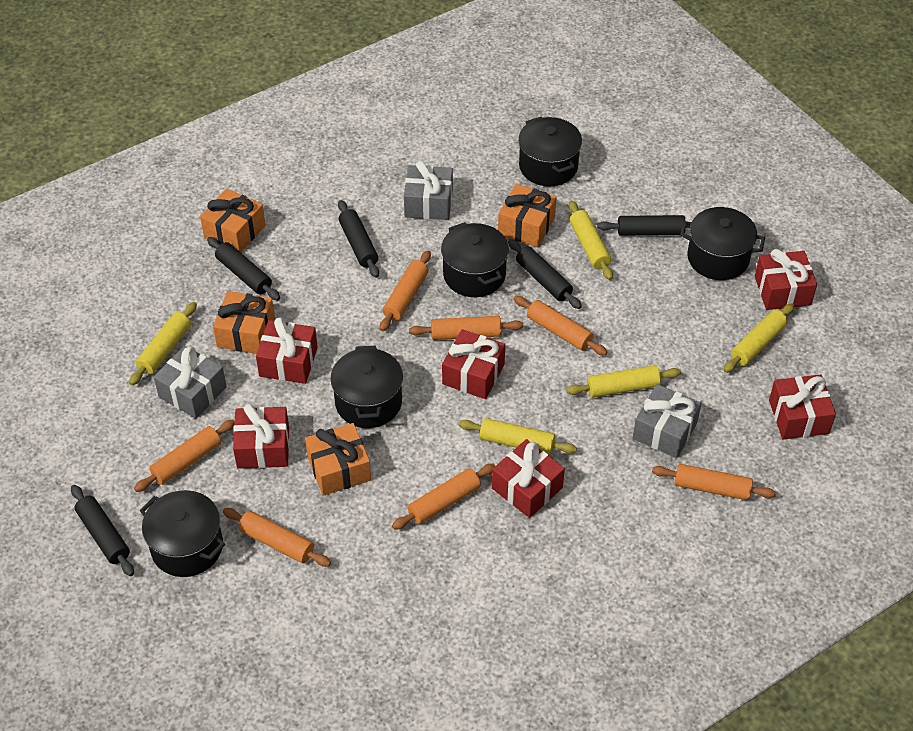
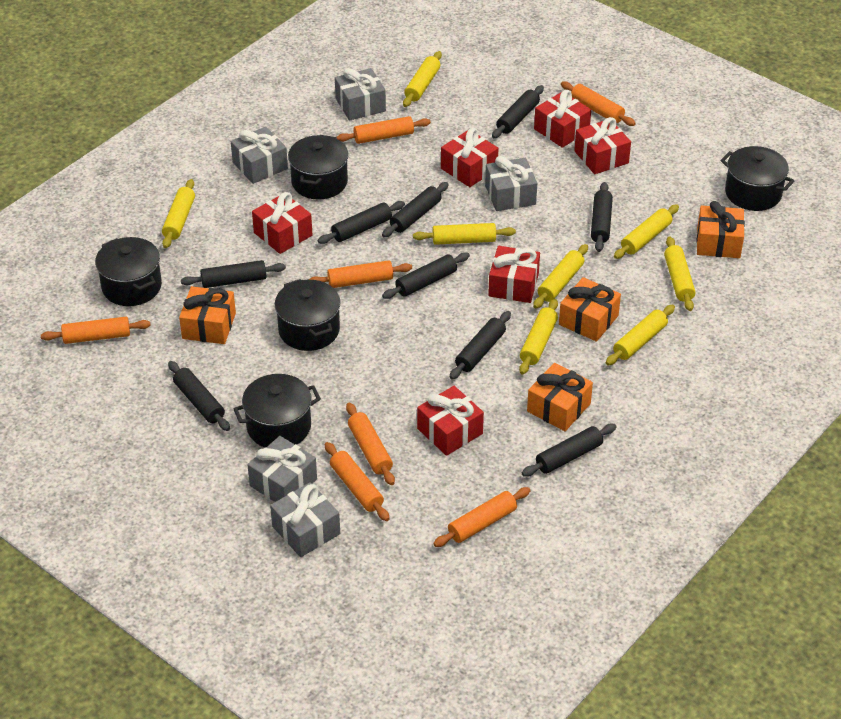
black rolling pin: 5 -> 9
grey gift: 3 -> 5
yellow rolling pin: 5 -> 8

